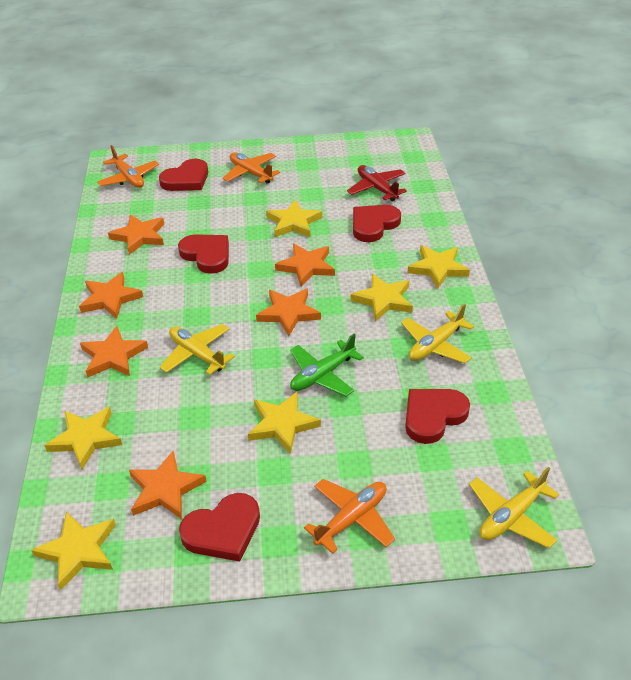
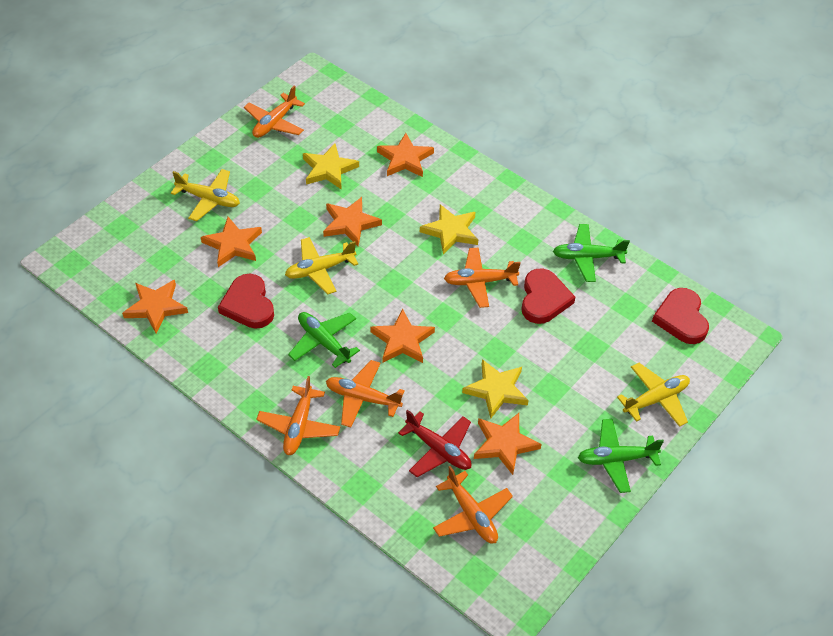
green plane: 1 -> 3
orange plane: 3 -> 5
red heart: 5 -> 3
yellow star: 6 -> 3

